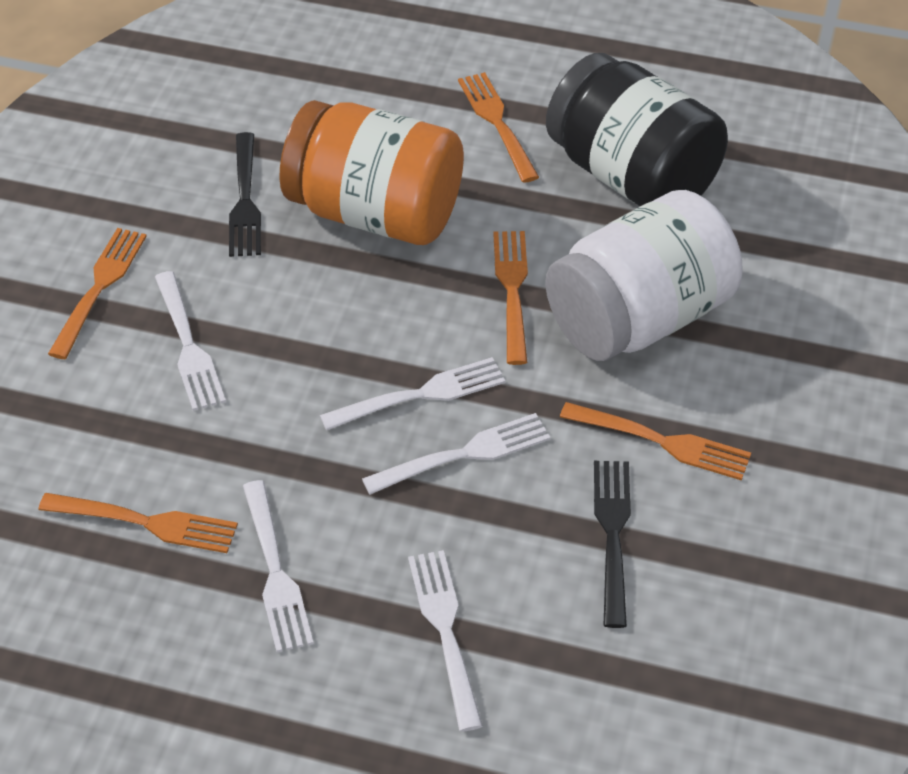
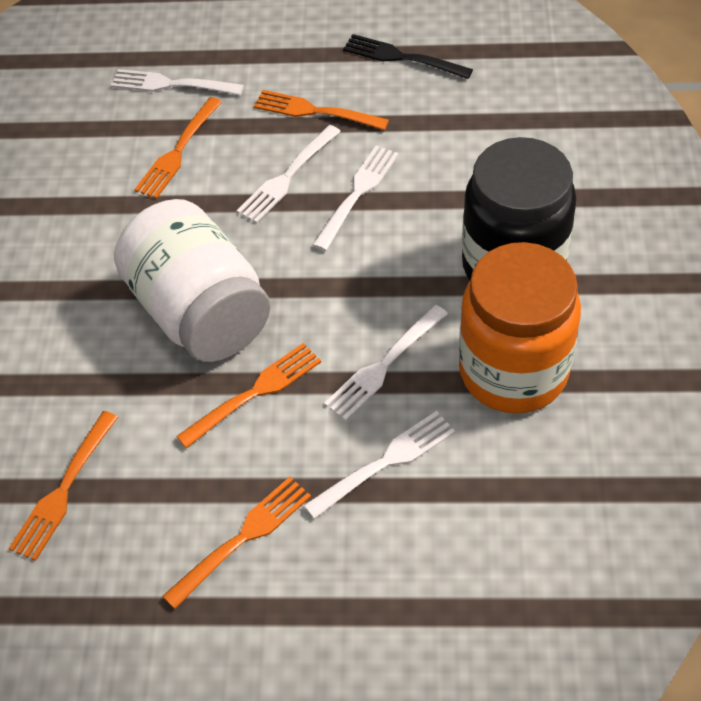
black fork: 2 -> 1

